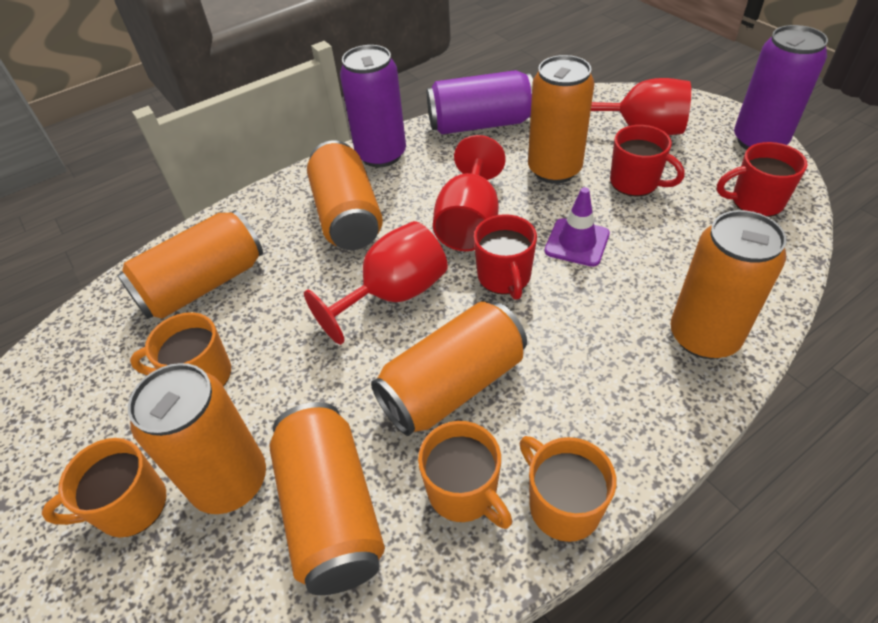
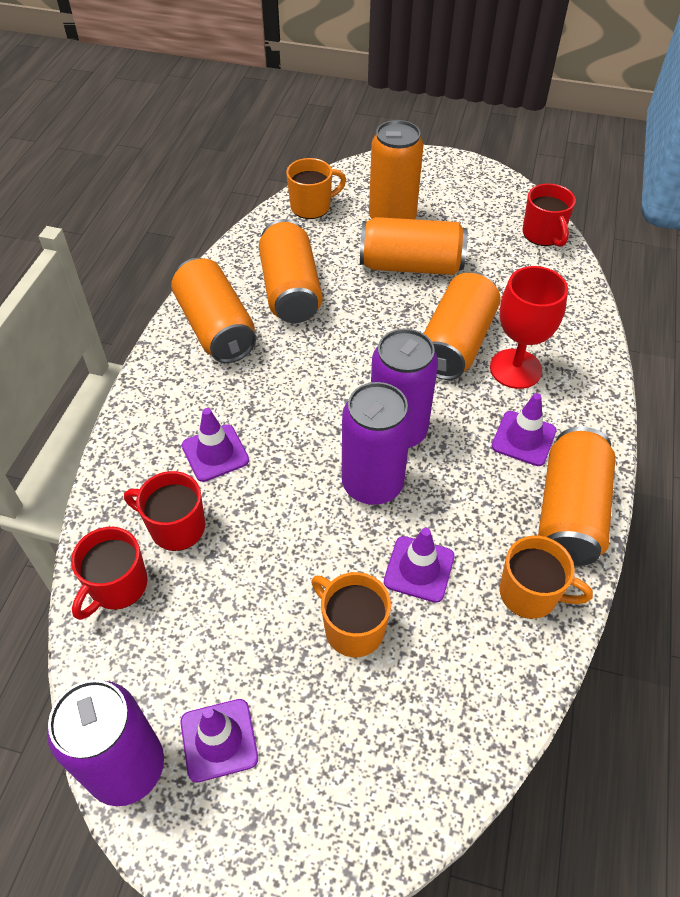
orange can: 7 -> 6
orange mug: 4 -> 3
purple traffic cone: 1 -> 4
red goblet: 3 -> 1

